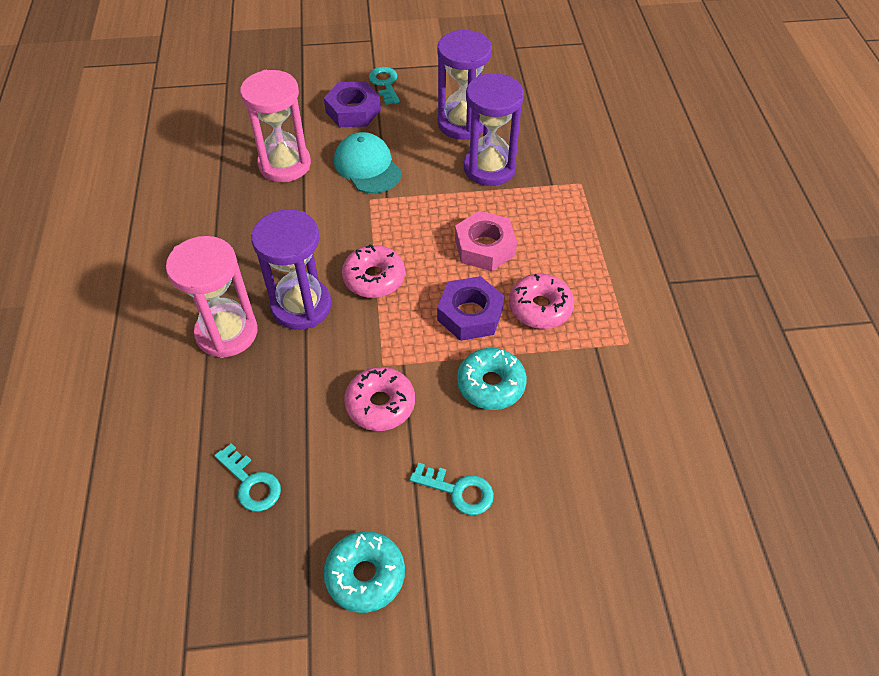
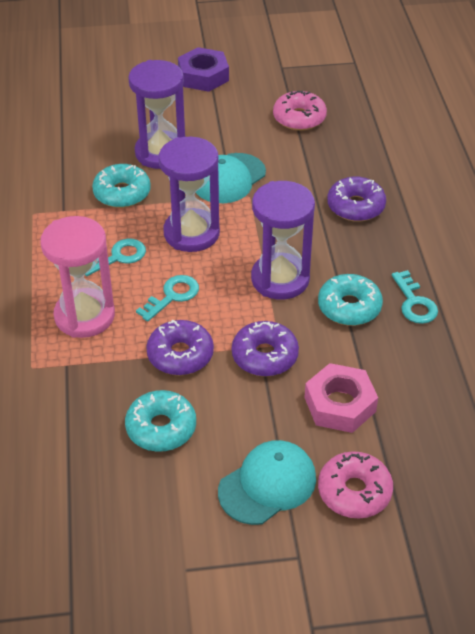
pink donut: 3 -> 2
pink hourglass: 2 -> 1
purple donut: 0 -> 3
purple nut: 2 -> 1
turquoise cap: 1 -> 2
turquoise donut: 2 -> 3

